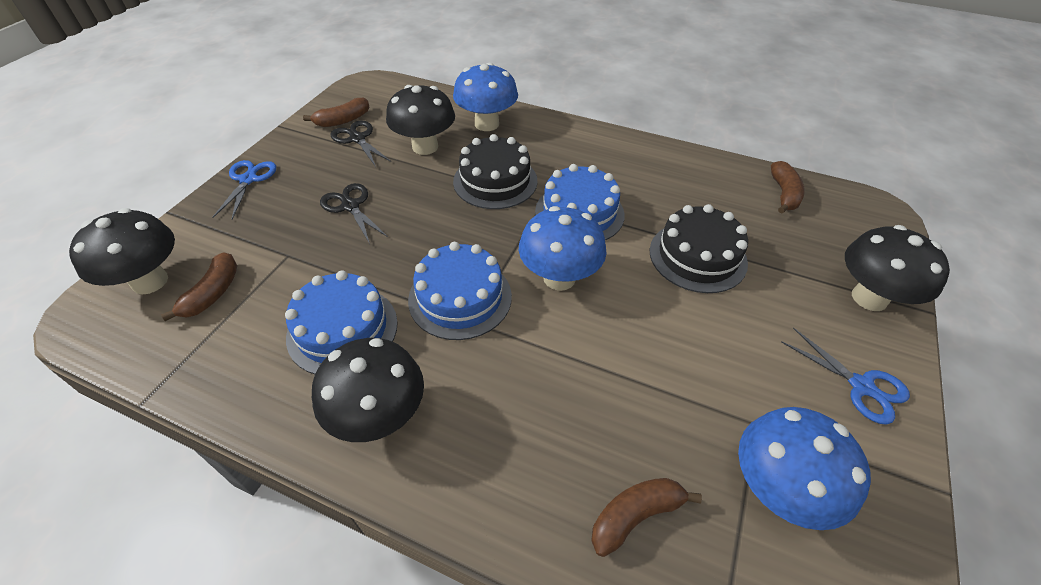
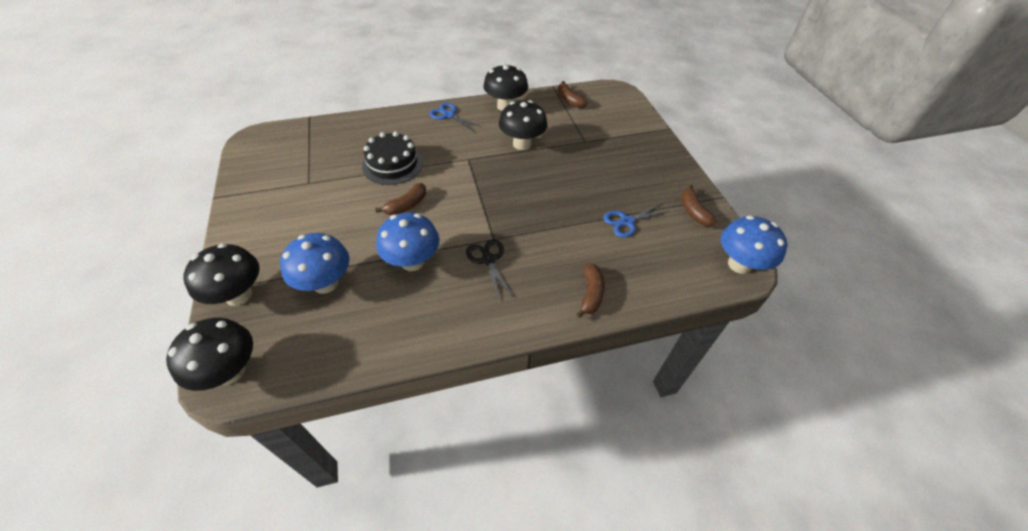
black cake: 2 -> 1
black scissors: 2 -> 1
blue cake: 3 -> 0

